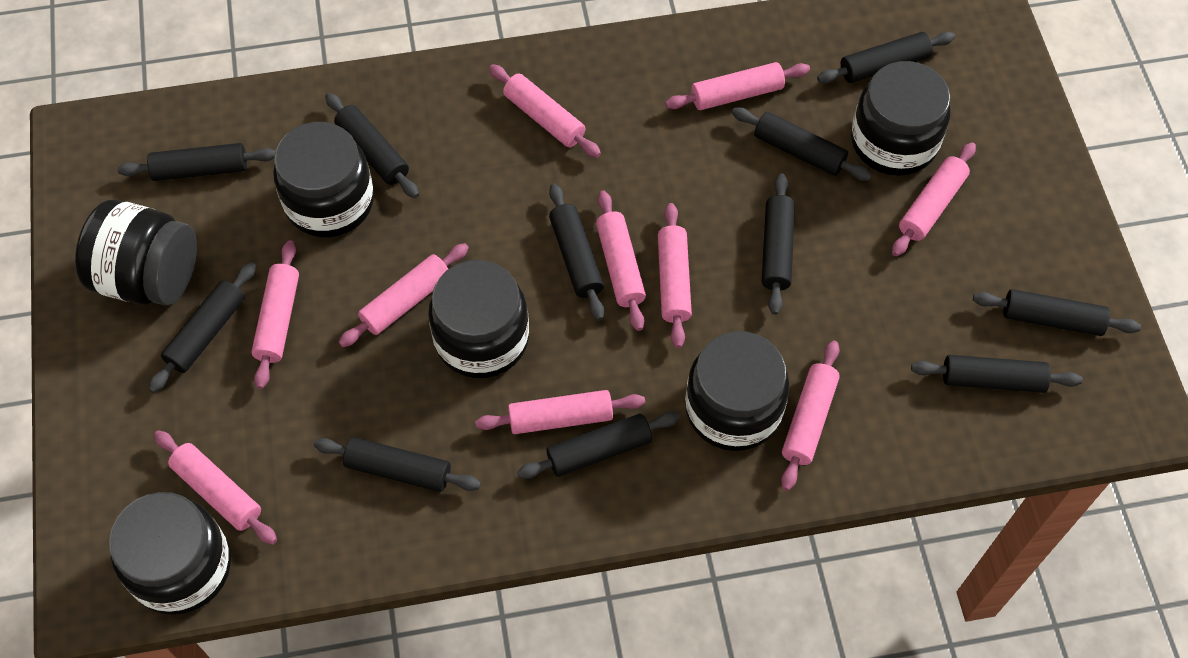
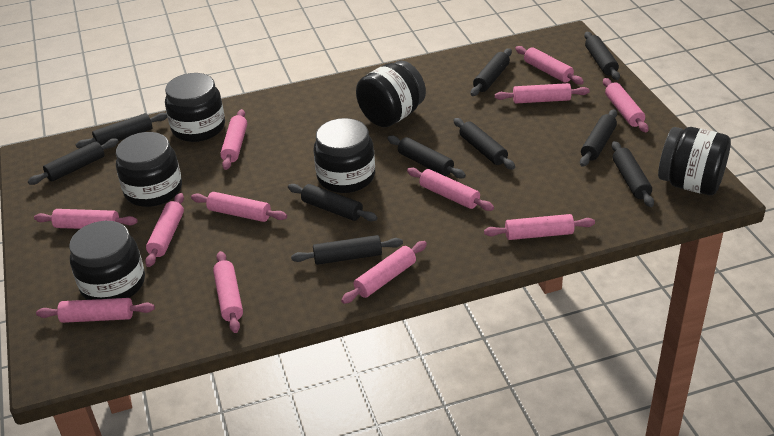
black rolling pin: 11 -> 10
pink rolling pin: 10 -> 12

